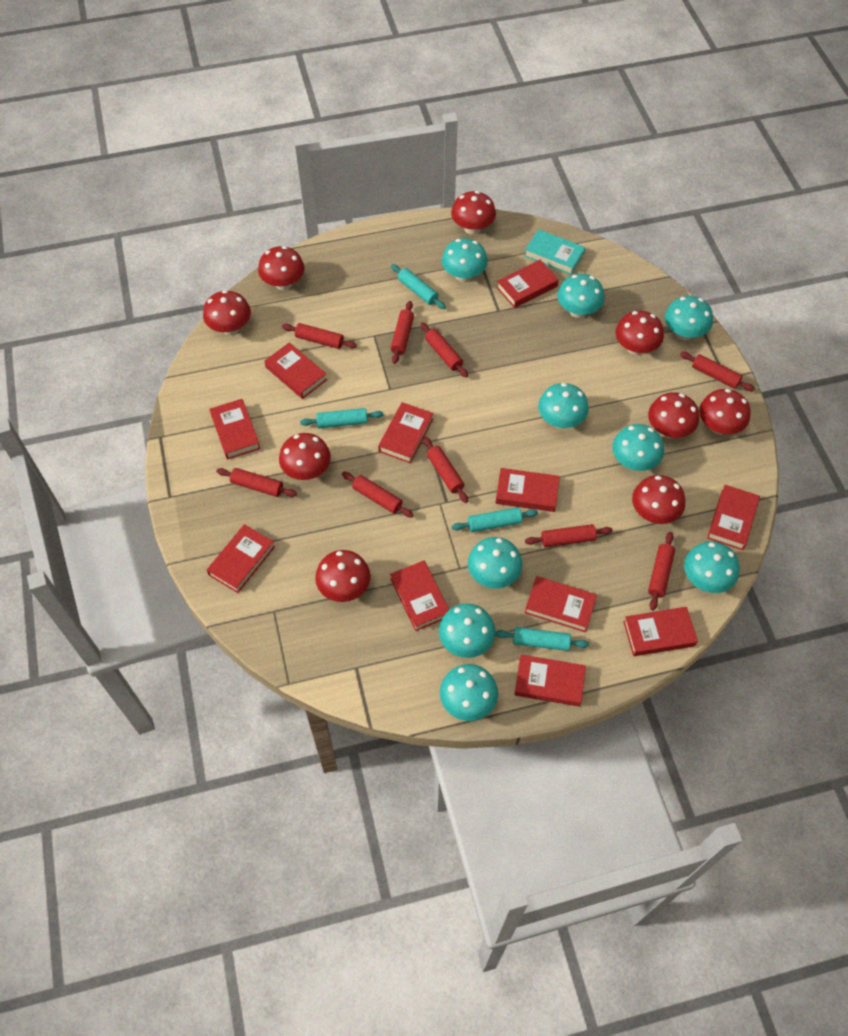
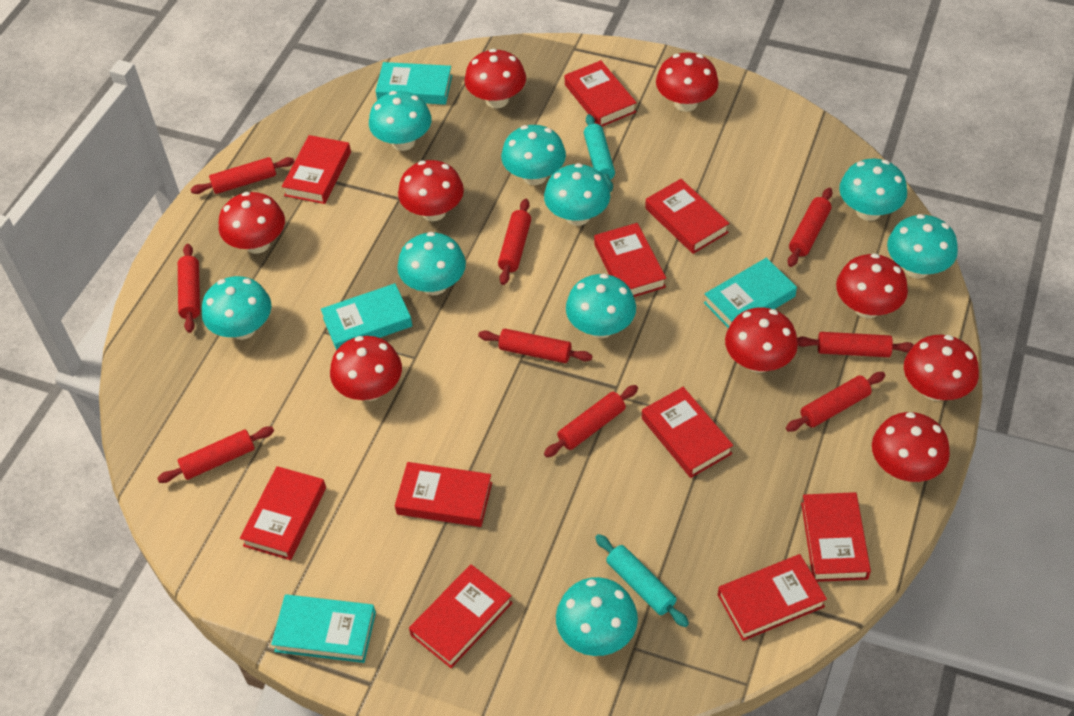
red book: 11 -> 10
turquoise book: 1 -> 4
turquoise rolling pin: 4 -> 2

